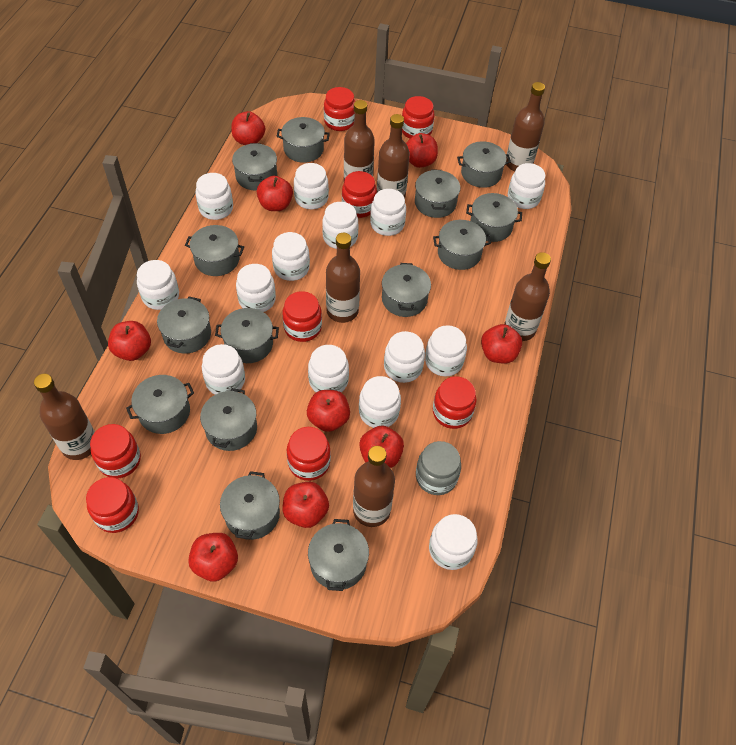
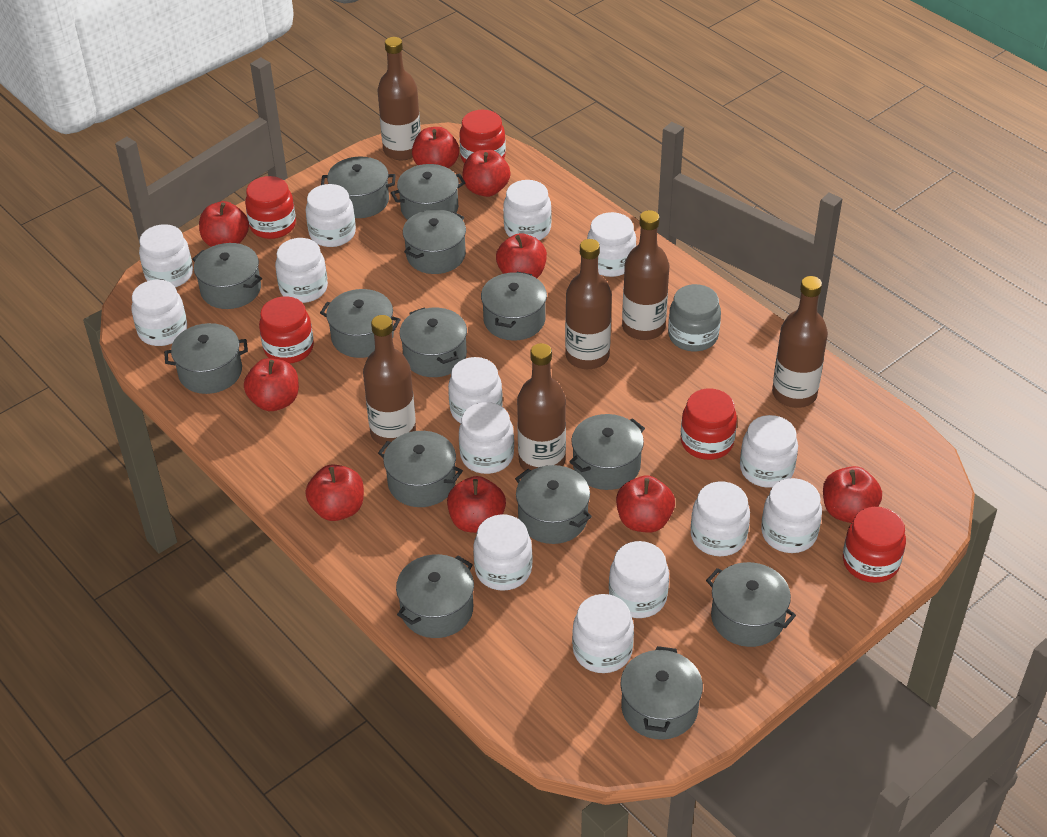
brown bottle: 7 -> 6
red jar: 8 -> 5

